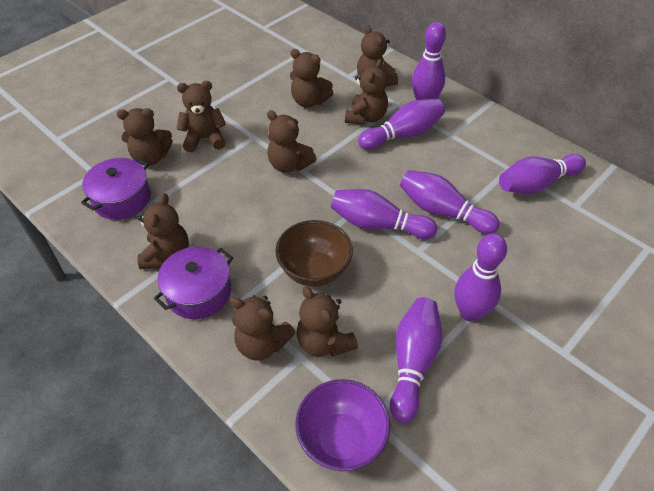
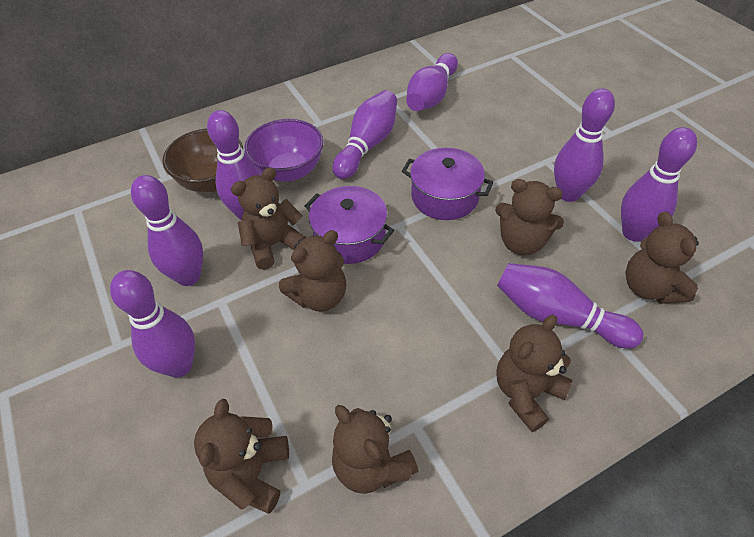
brown teddy bear: 9 -> 7
purple bowling pin: 7 -> 8

